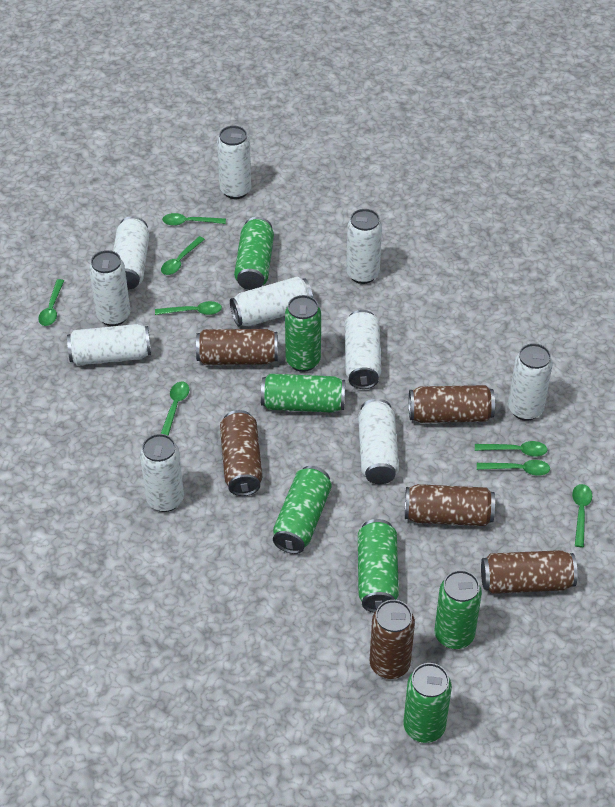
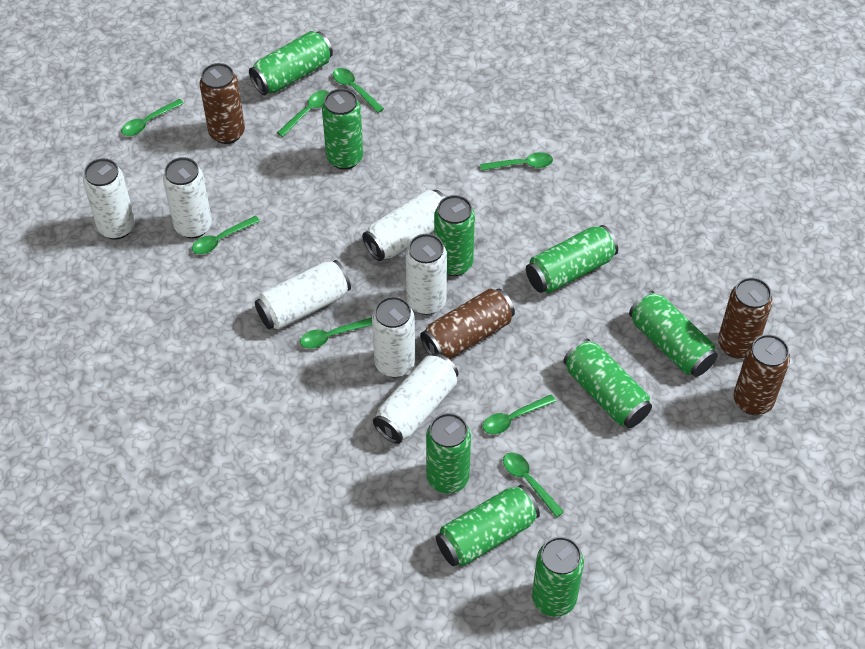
brown can: 6 -> 4
green can: 7 -> 9
white can: 10 -> 7

